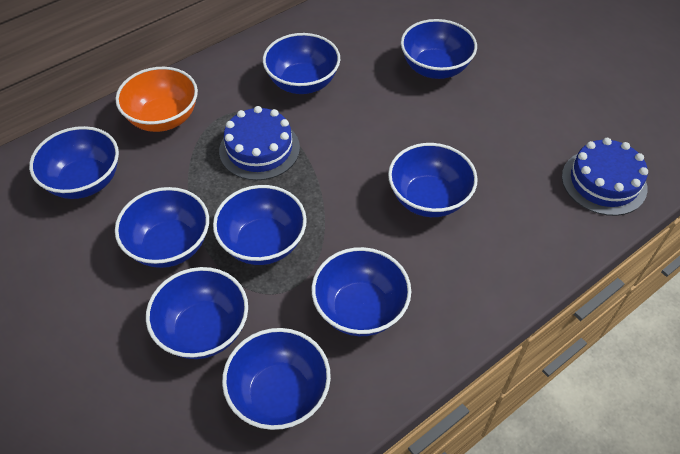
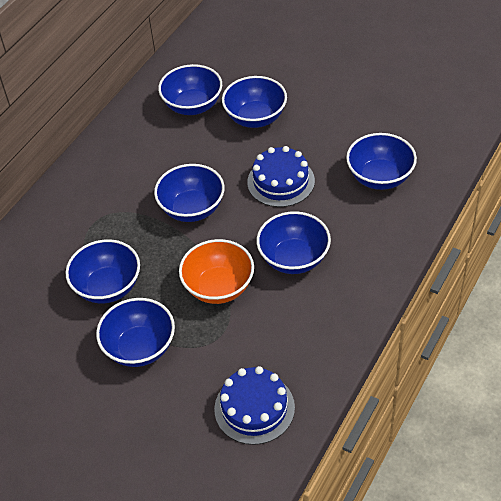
blue bowl: 9 -> 7

